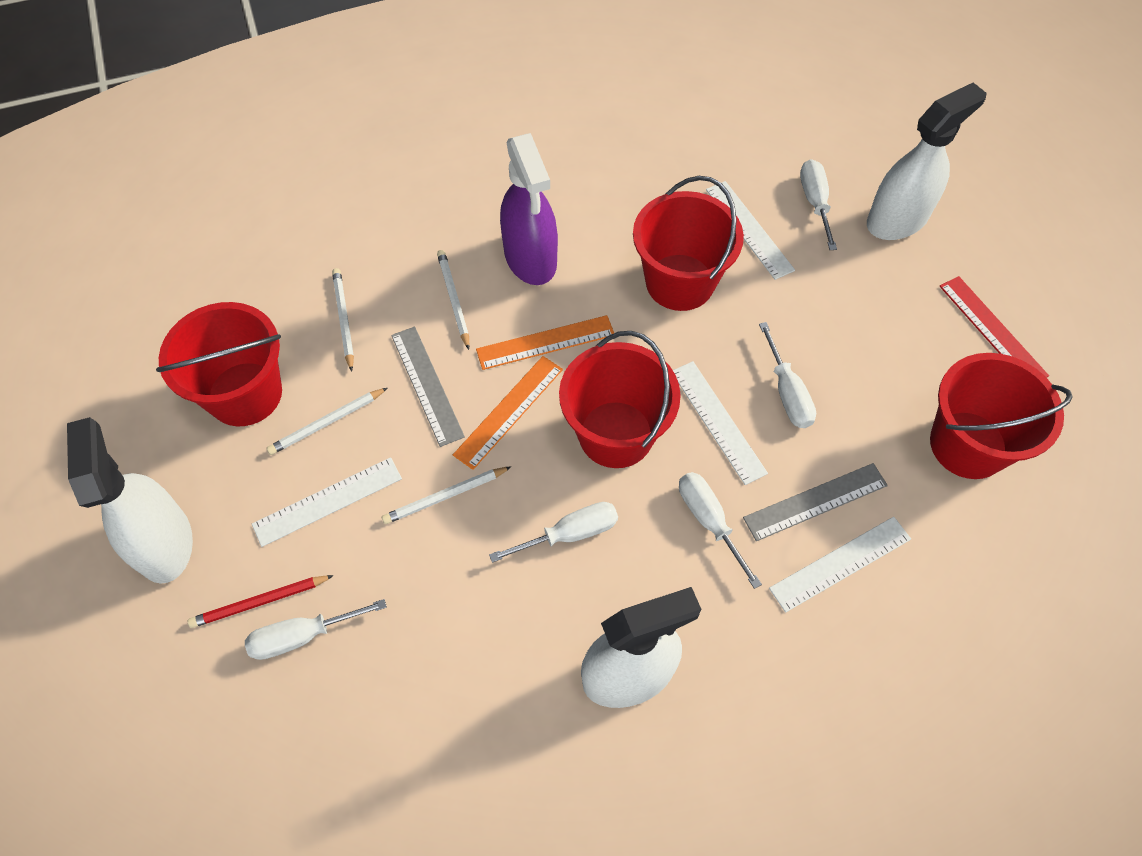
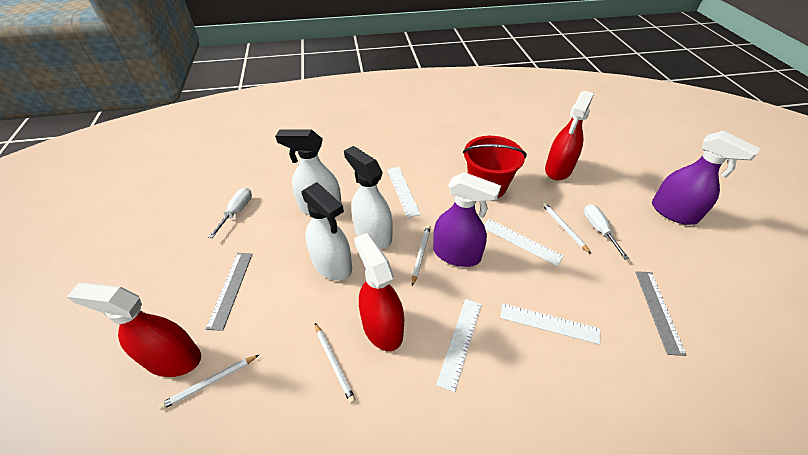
orange ruler: 2 -> 0
purple spray bottle: 1 -> 2
red bucket: 4 -> 1
red pencil: 1 -> 0
red ruler: 1 -> 0
red spray bottle: 0 -> 3
white screwdriver: 5 -> 2

